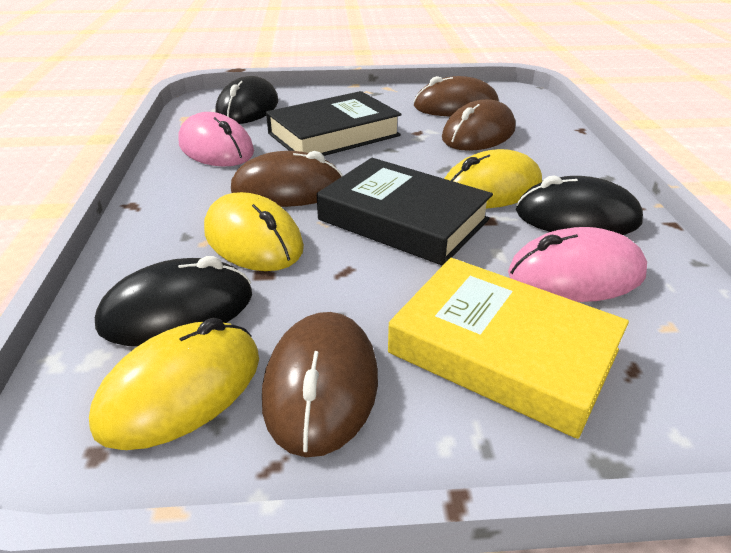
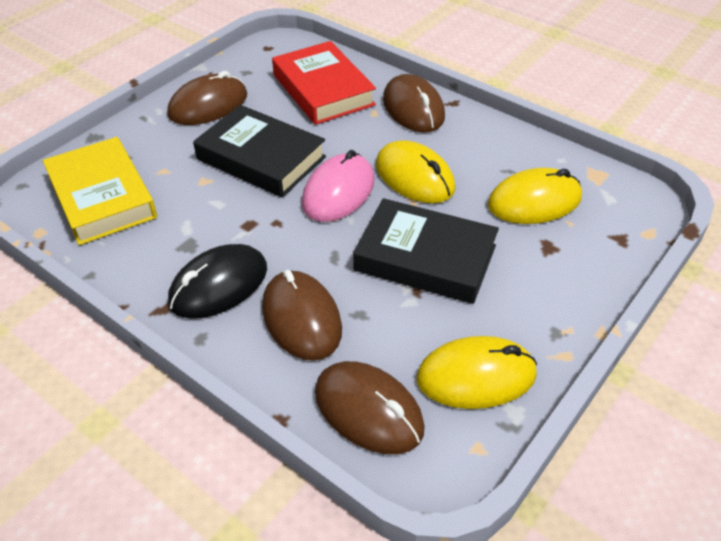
black mouse: 3 -> 1
pink mouse: 2 -> 1
red book: 0 -> 1

